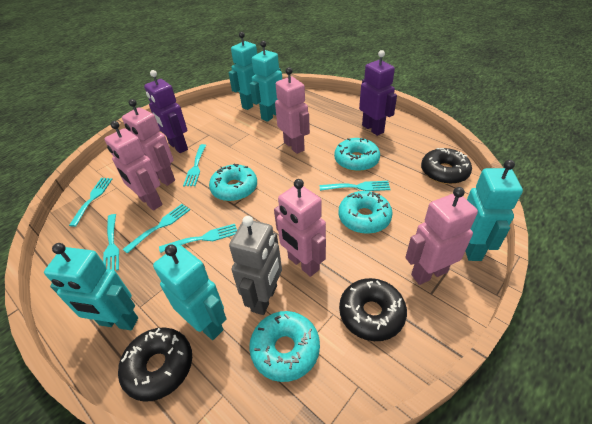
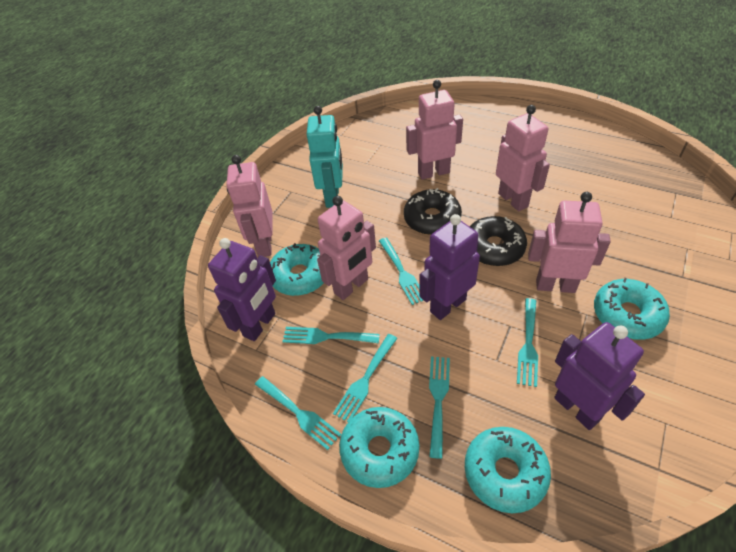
black donut: 3 -> 2
grey robot: 1 -> 0
purple robot: 2 -> 3
turquoise robot: 5 -> 1

